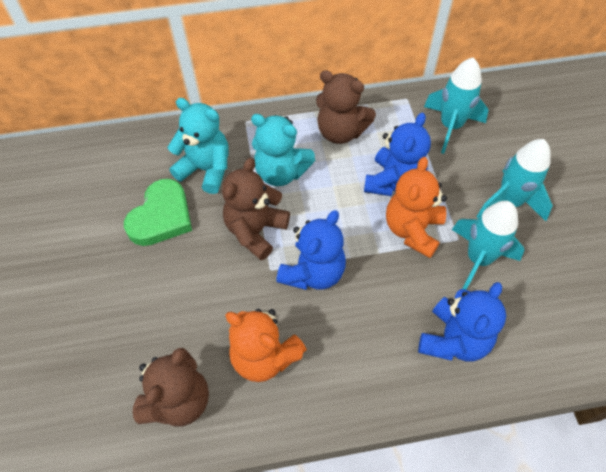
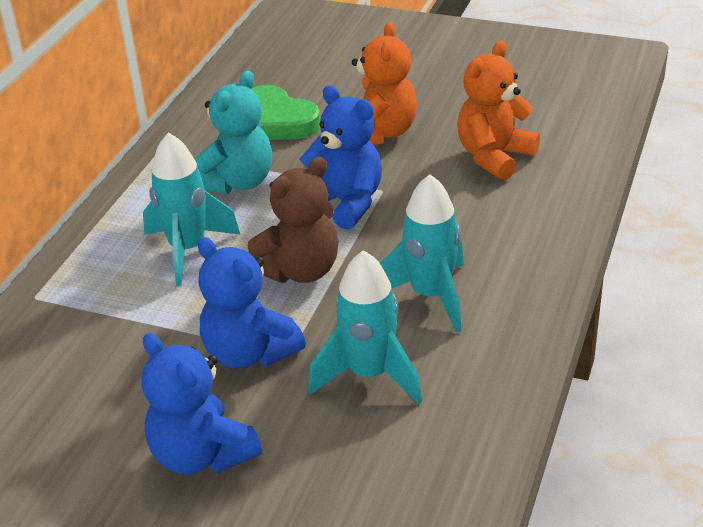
brown teddy bear: 3 -> 1
turquoise teddy bear: 2 -> 1

